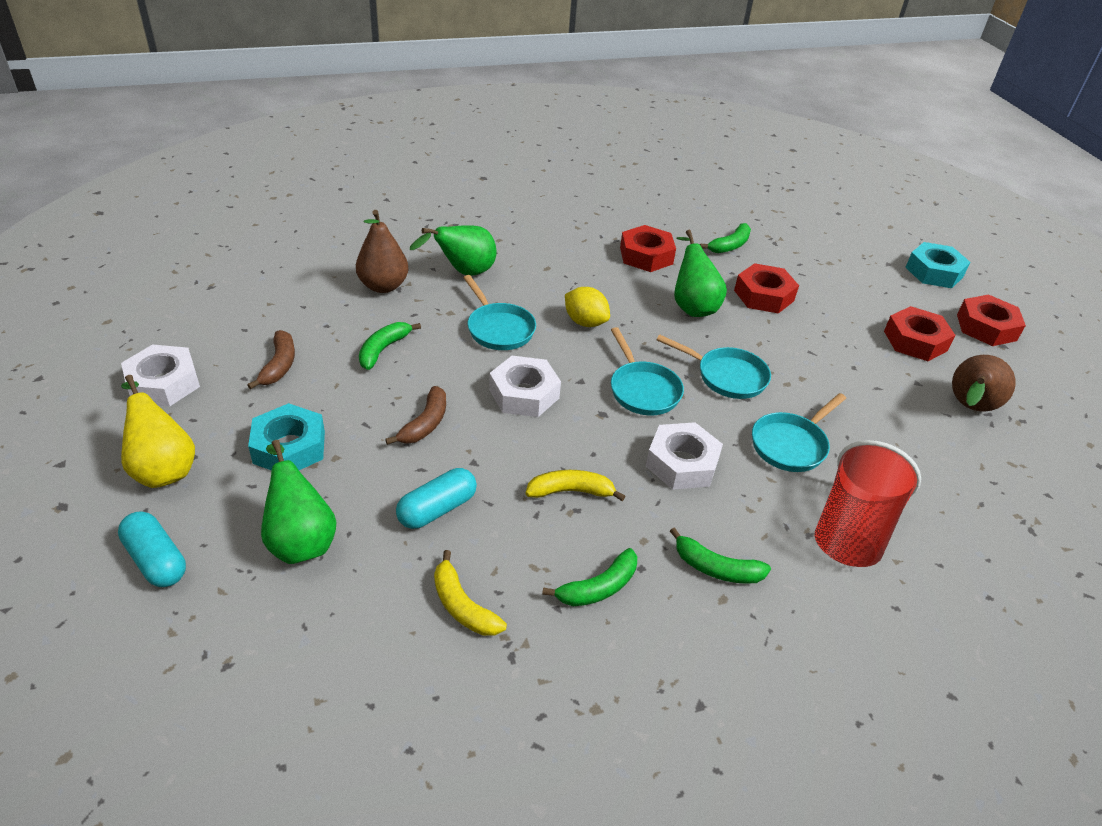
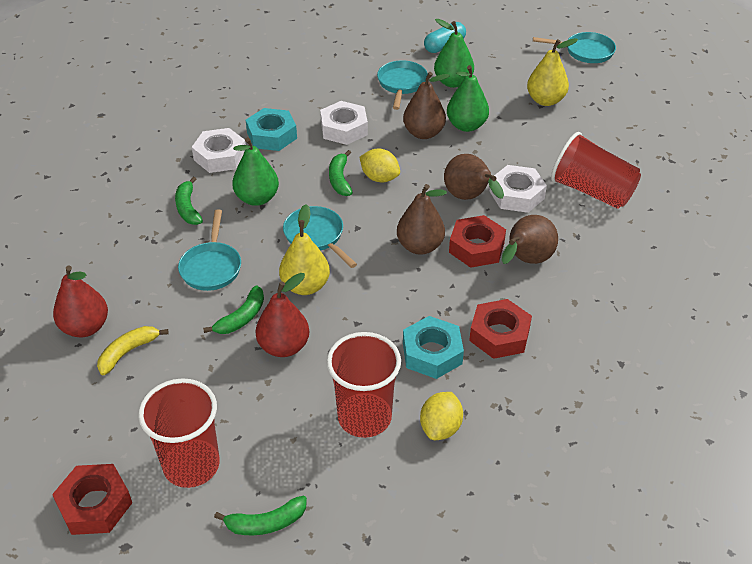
brown banana: 2 -> 0
brown pear: 2 -> 4
red cup: 1 -> 3
red nut: 4 -> 3
red pear: 0 -> 2
turquoise capsule: 2 -> 1
yellow banana: 2 -> 1
yellow lemon: 1 -> 2
yellow pear: 1 -> 2

